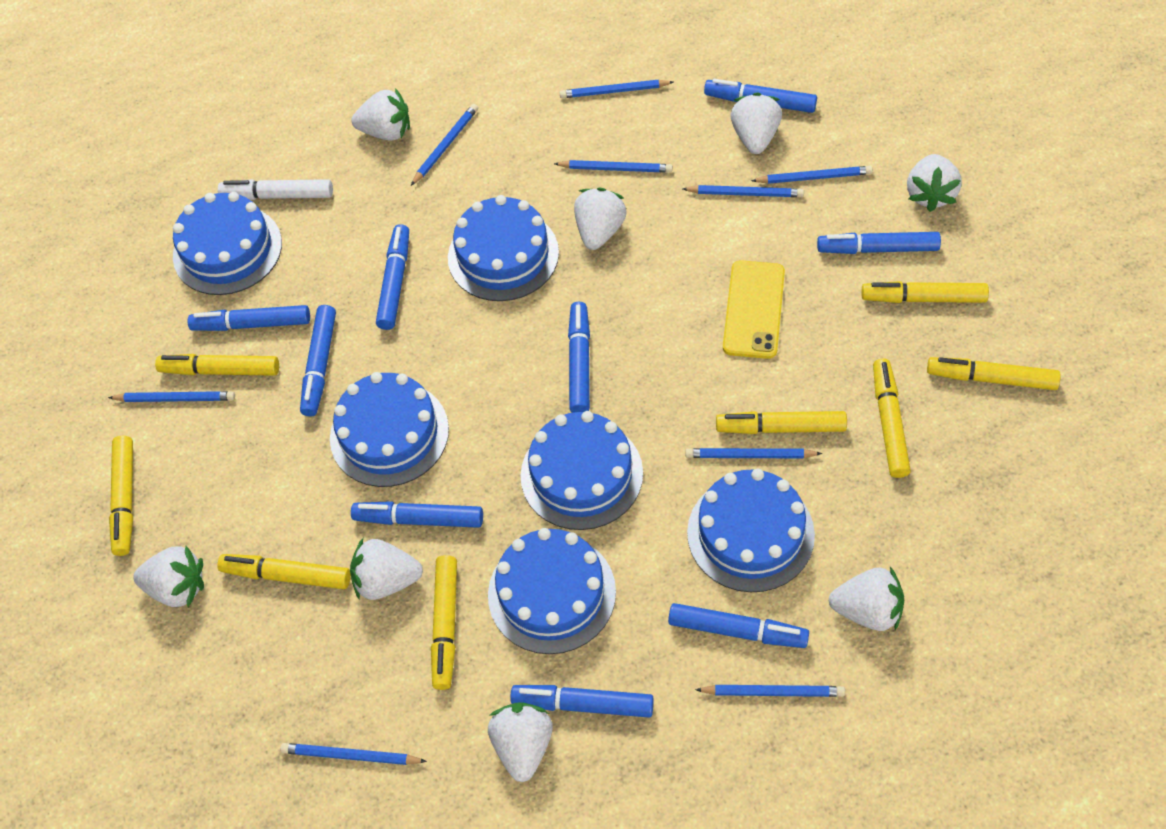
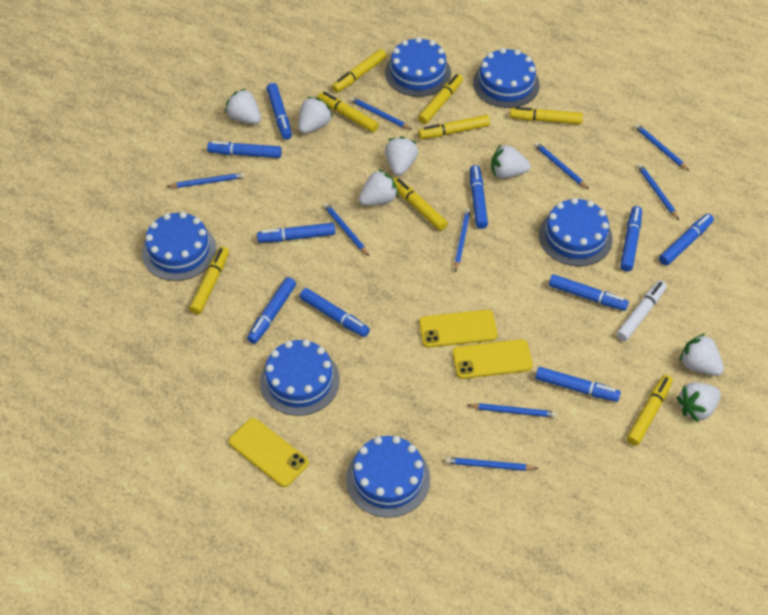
blue marker: 9 -> 10
white strawberry: 8 -> 7
yellow phone: 1 -> 3

